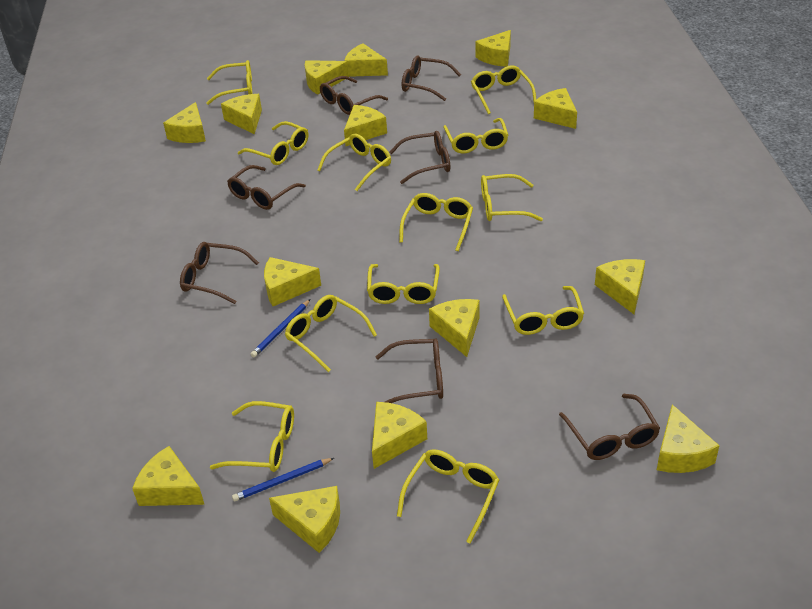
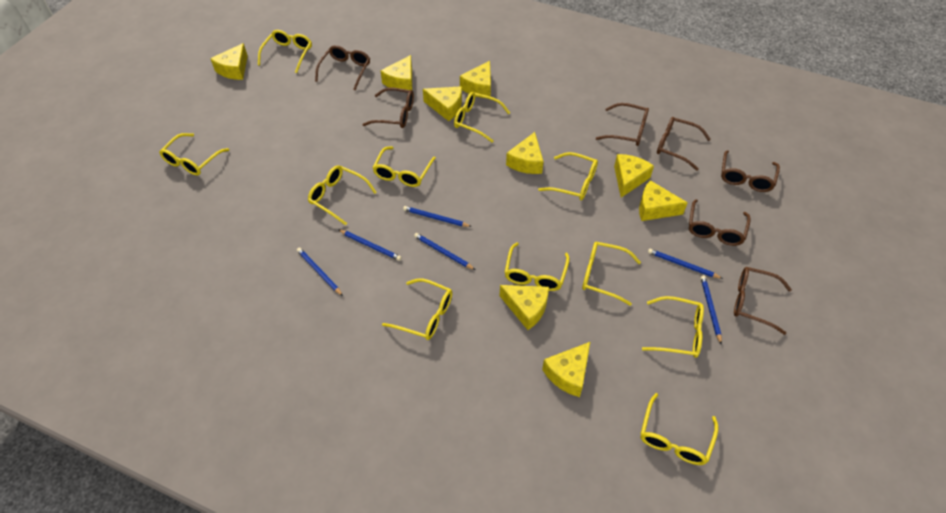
blue pencil: 2 -> 6
yellow cheese: 14 -> 9
yellow glasses: 12 -> 11

